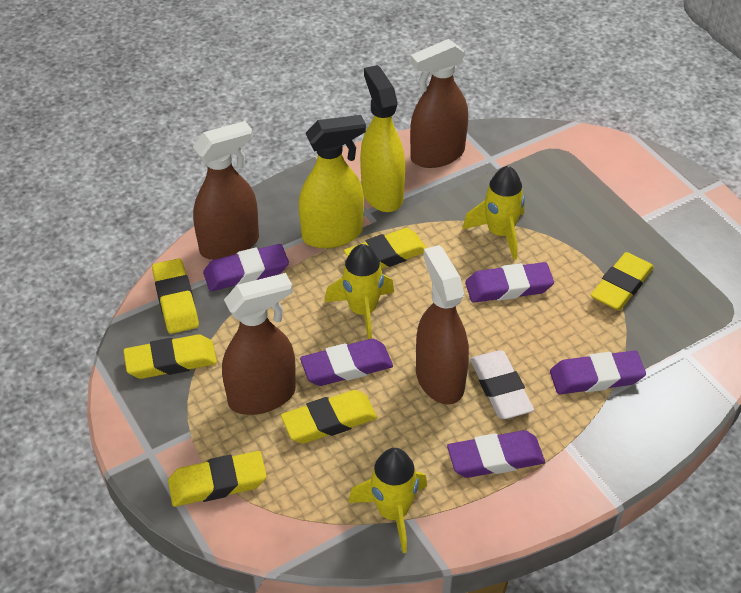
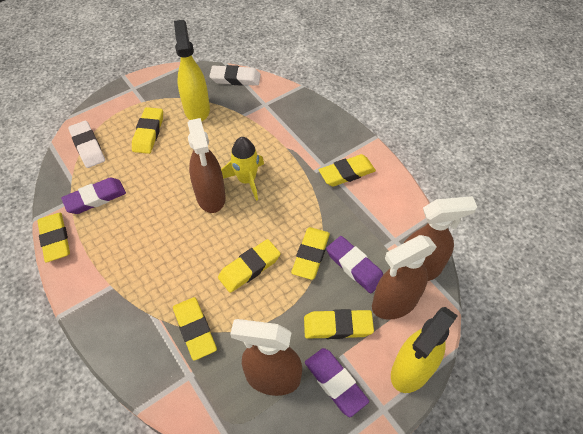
purple eraser: 5 -> 3
white eraser: 1 -> 2
yellow eraser: 6 -> 7
yellow rocket: 3 -> 1

